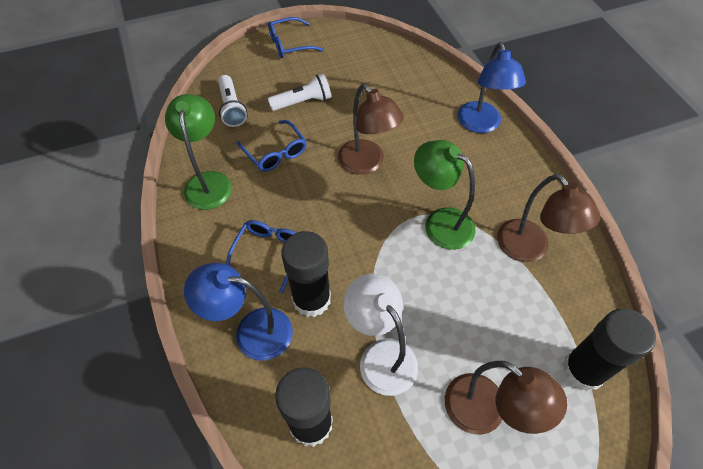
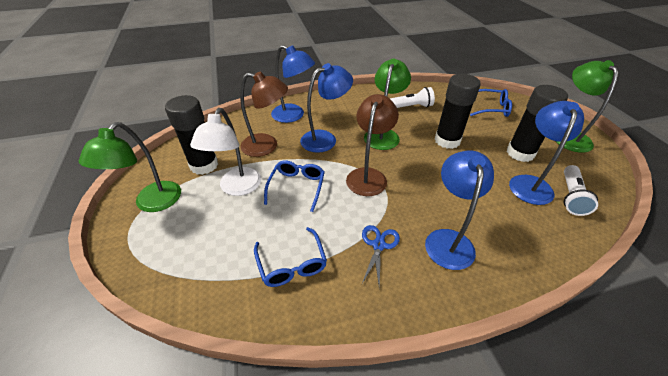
blue lamp: 2 -> 4
blue scissors: 0 -> 1
brown lamp: 3 -> 2
green lamp: 2 -> 3

